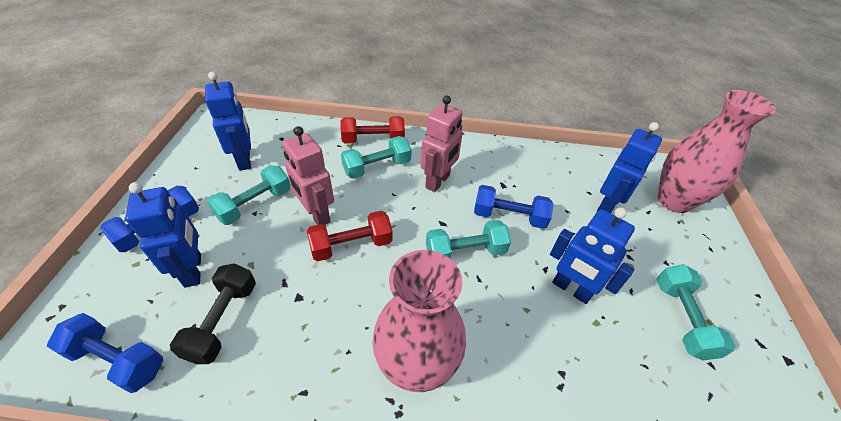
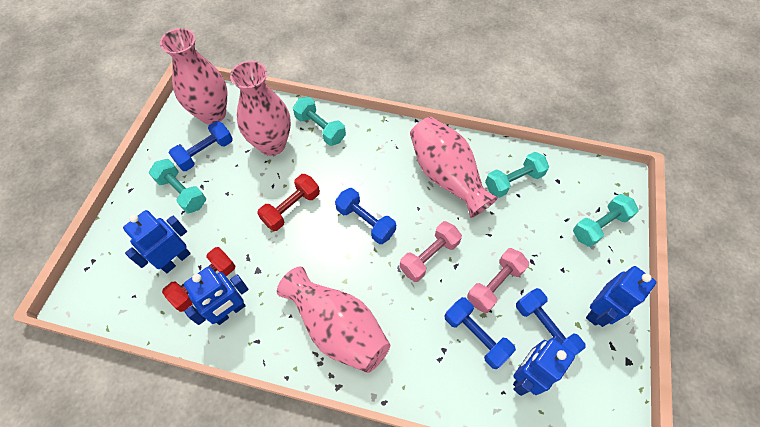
black dumbbell: 1 -> 0
blue dumbbell: 3 -> 4
pink dumbbell: 0 -> 2
pink robot: 2 -> 0
pink vase: 2 -> 4

